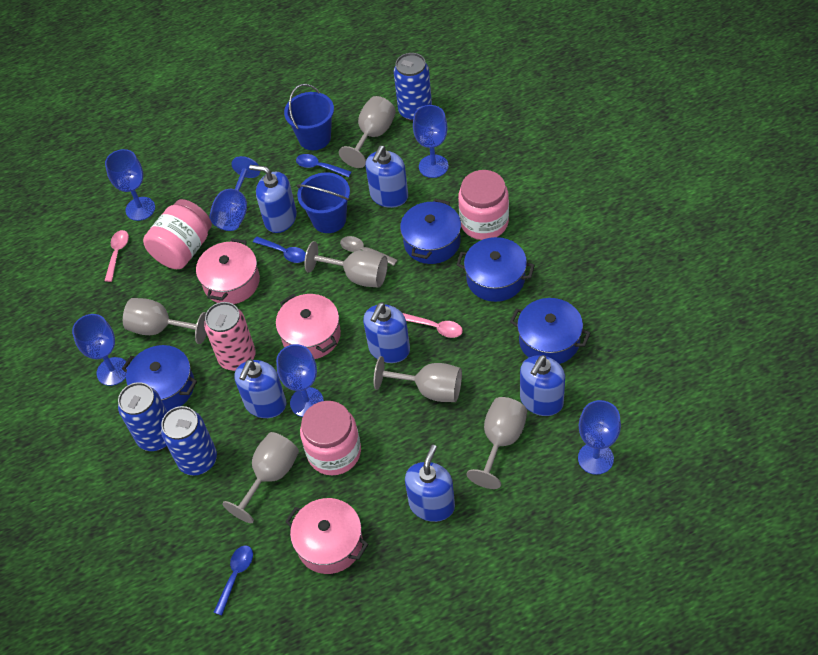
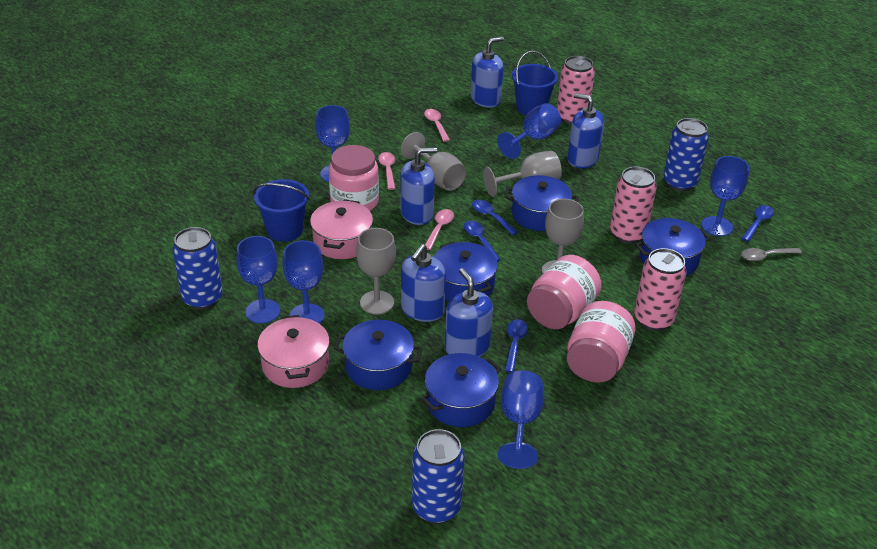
blue pot: 4 -> 5
blue soap dispenser: 6 -> 5
blue spoon: 3 -> 4
grey goblet: 6 -> 4
pink can: 1 -> 3
pink pot: 3 -> 2
pink spoon: 2 -> 3

